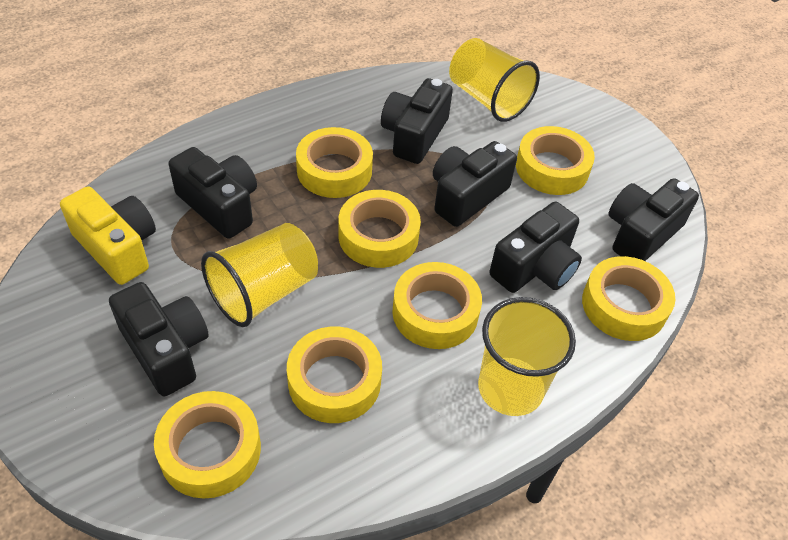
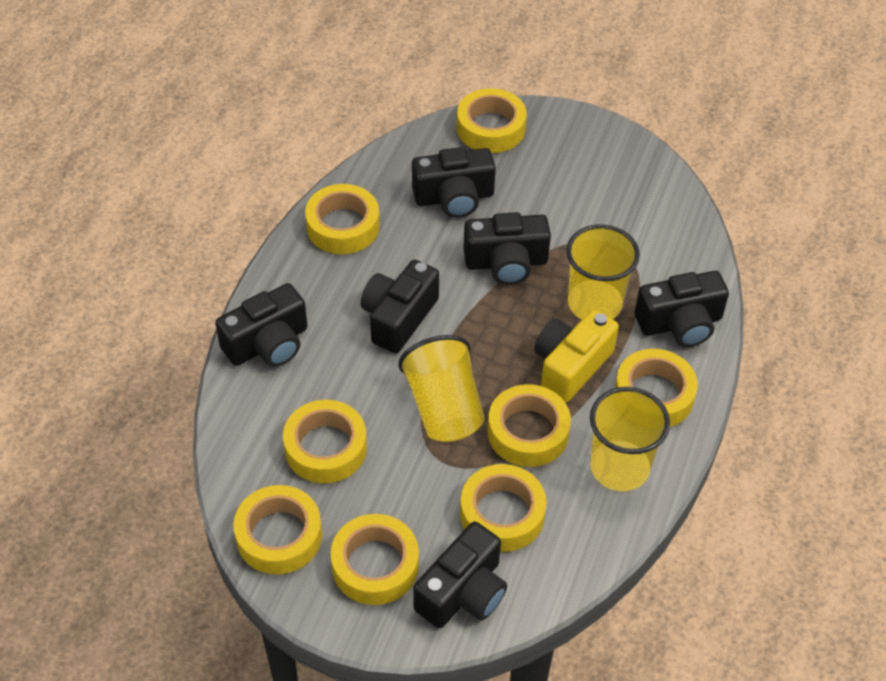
yellow tape: 7 -> 8

